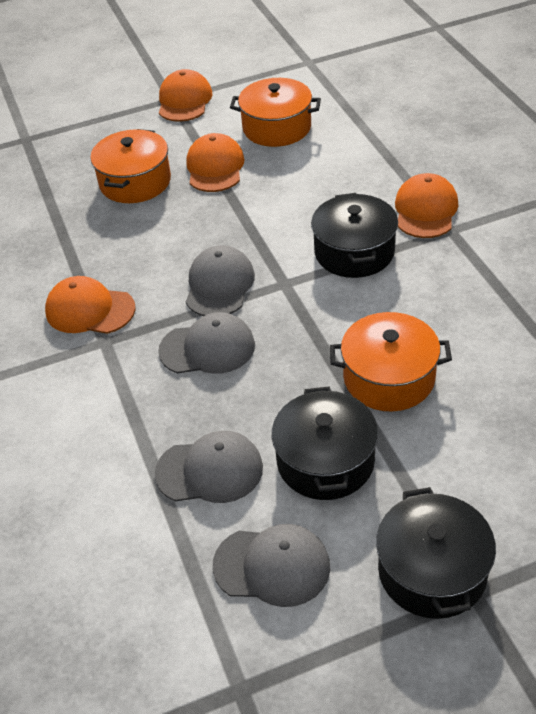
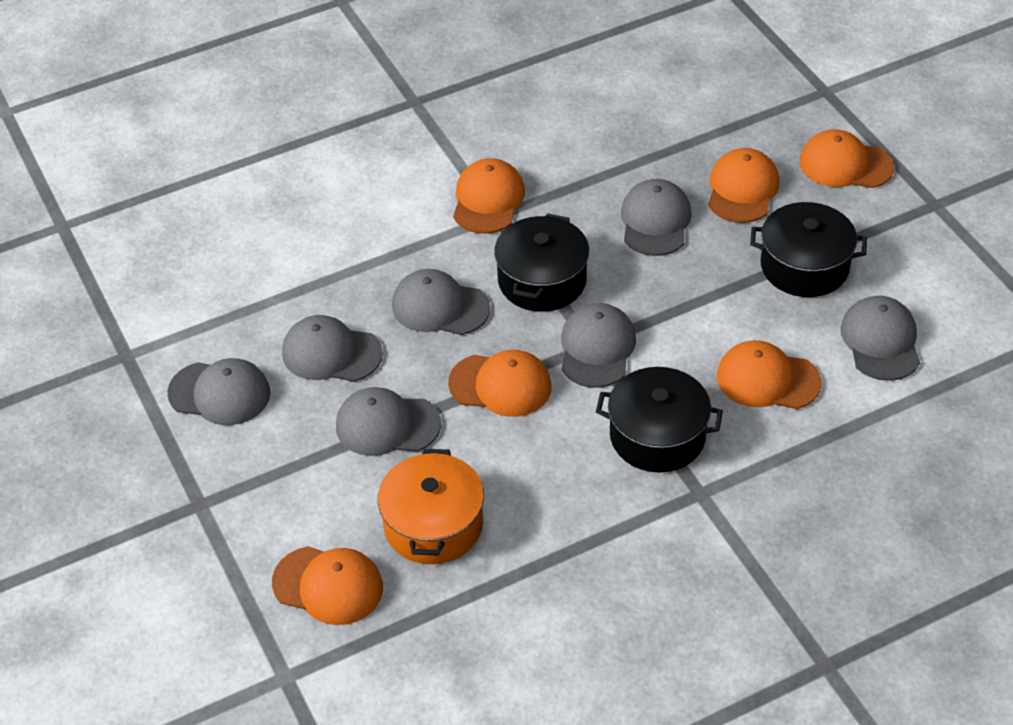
grey cap: 4 -> 7
orange cap: 4 -> 6
orange pot: 3 -> 1

